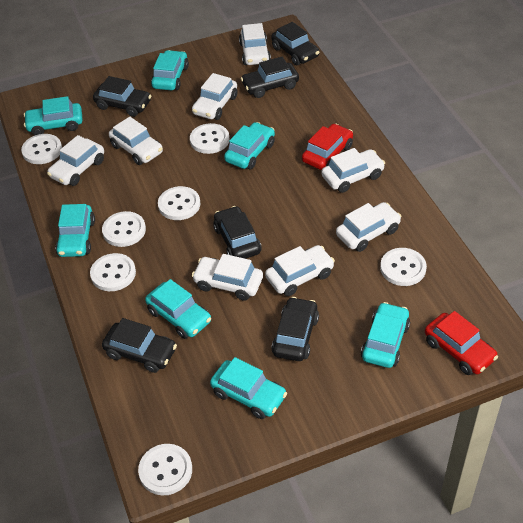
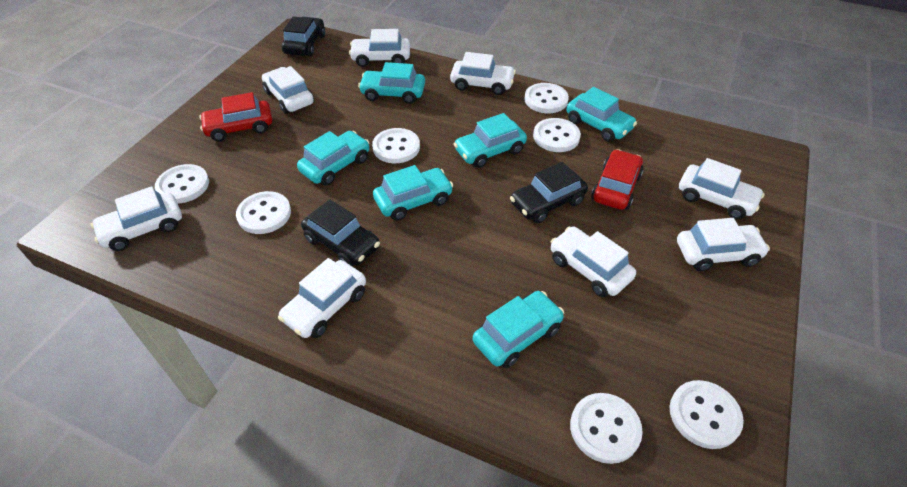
black car: 6 -> 3
turquoise car: 7 -> 6

